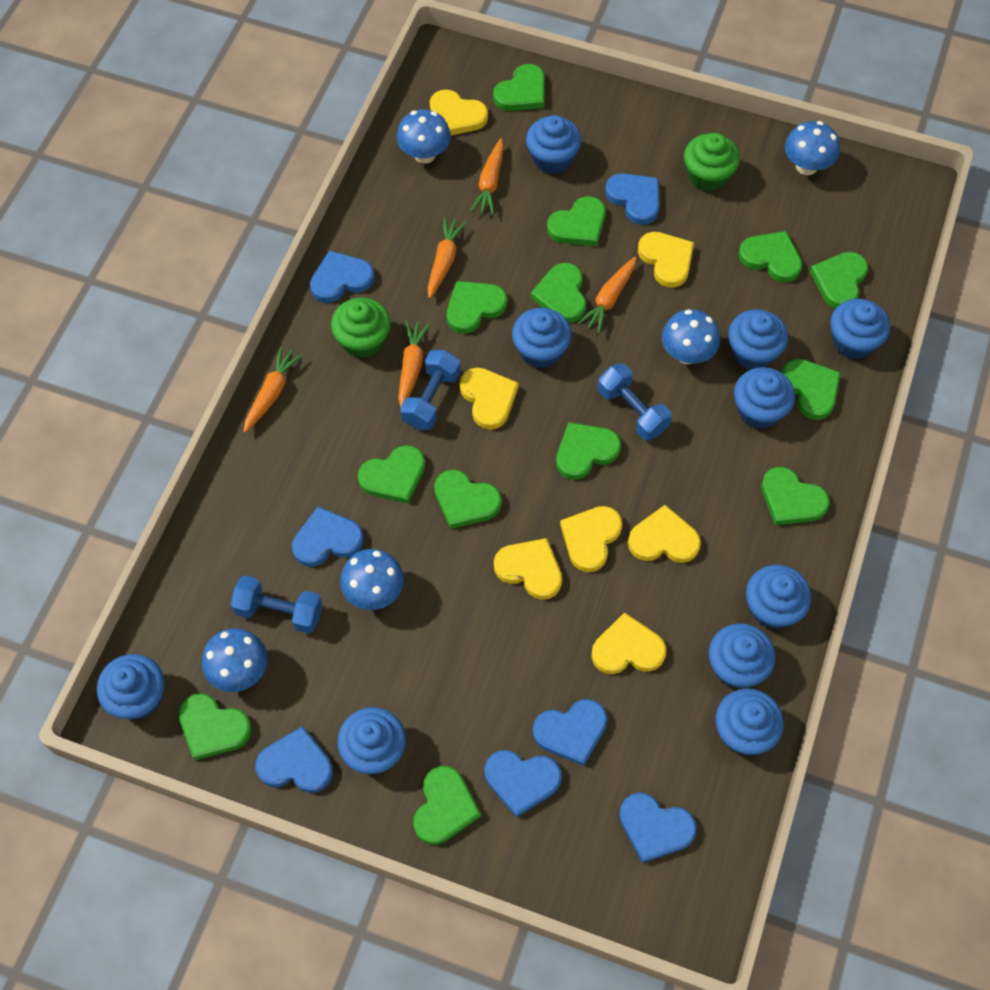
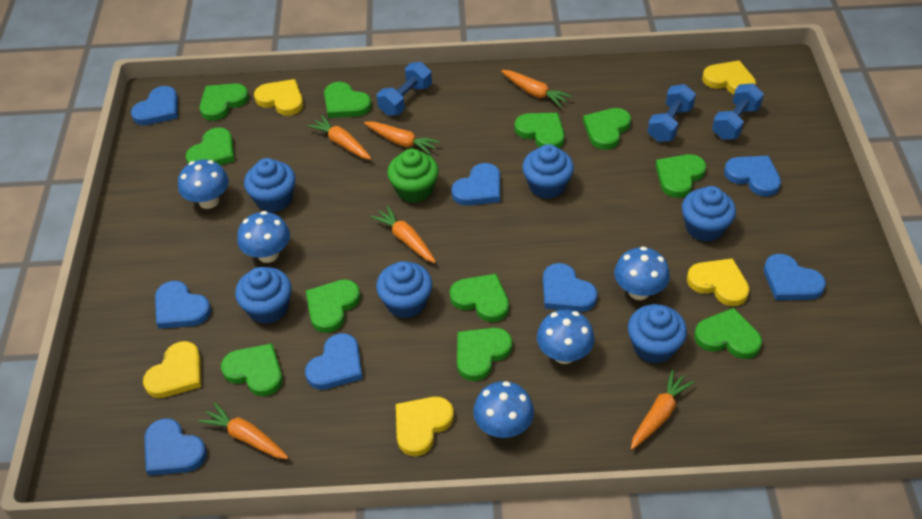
blue cupcake: 10 -> 6
blue heart: 7 -> 8
green cupcake: 2 -> 1
green heart: 13 -> 11
orange carrot: 5 -> 6
yellow heart: 7 -> 5

